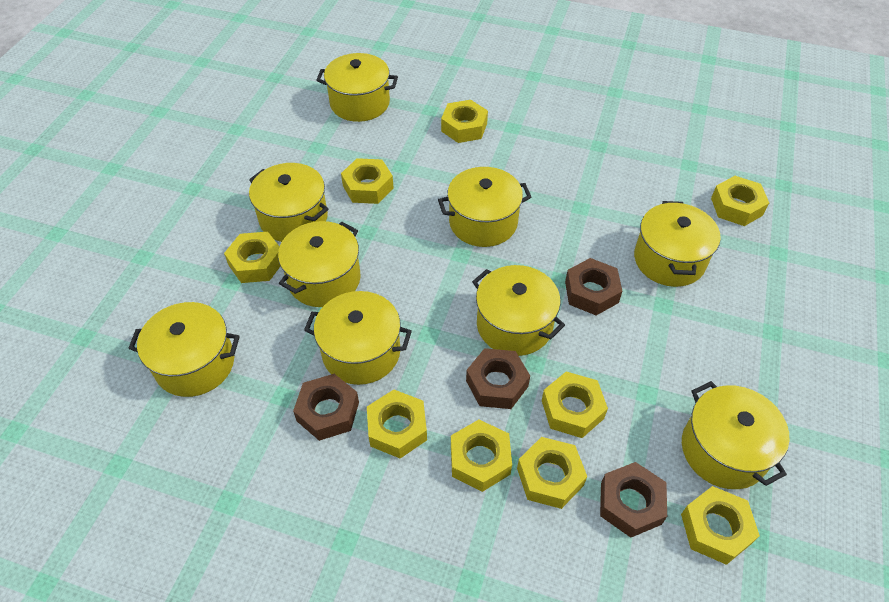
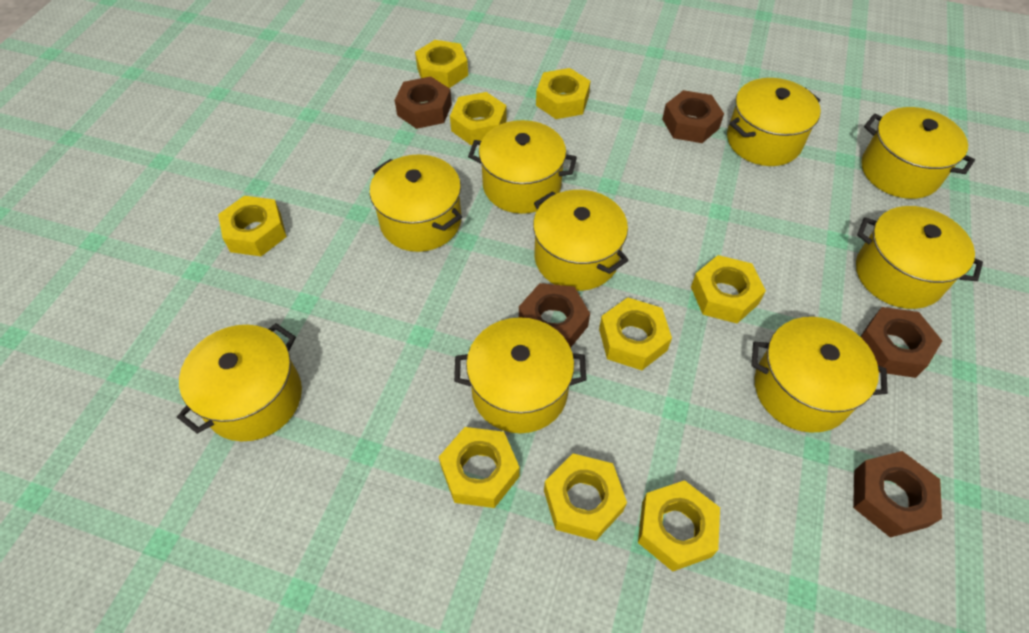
brown nut: 4 -> 5

